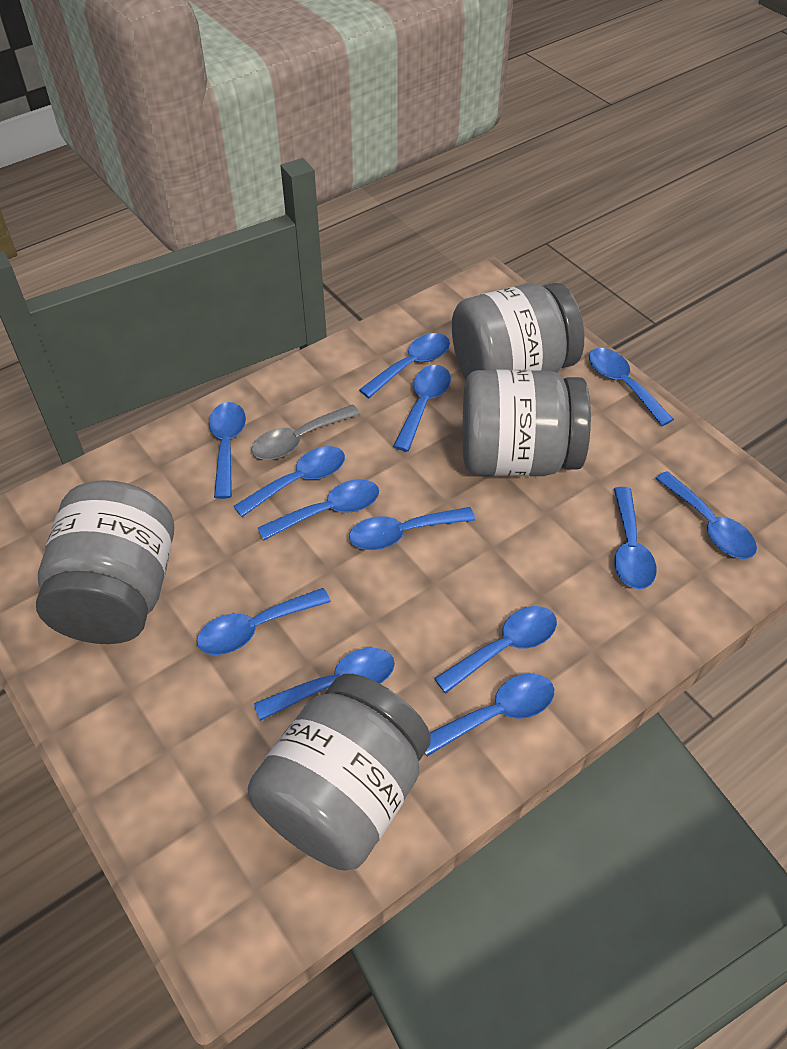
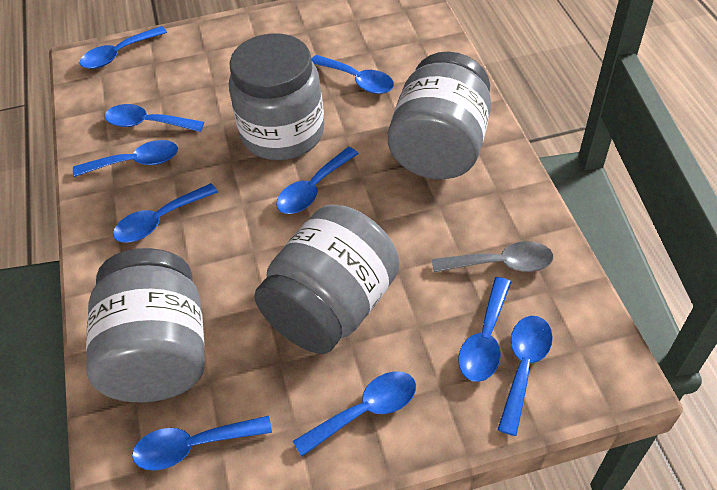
blue spoon: 13 -> 10

